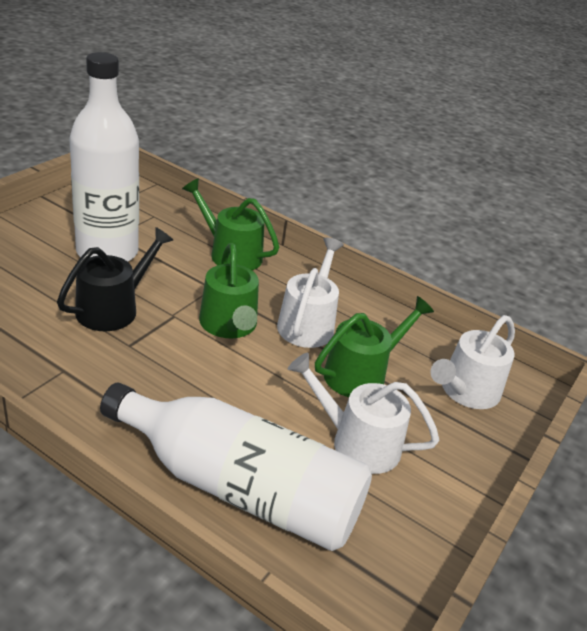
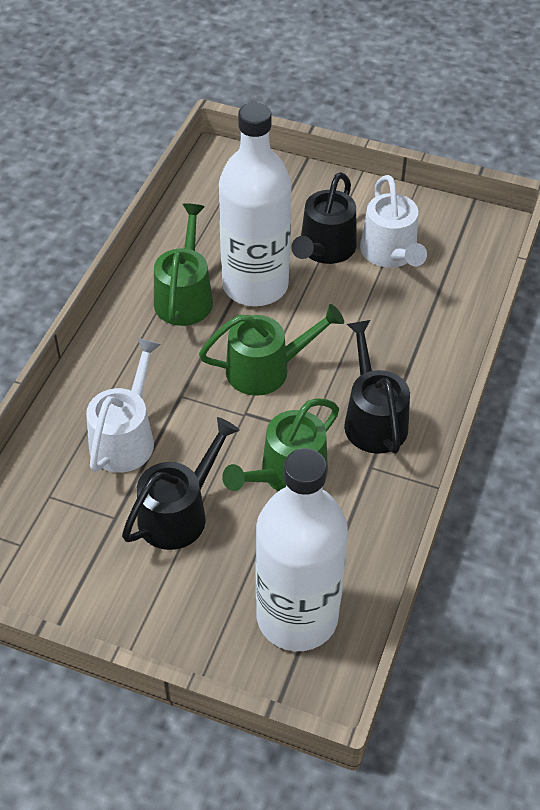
black watering can: 1 -> 3
white watering can: 3 -> 2

